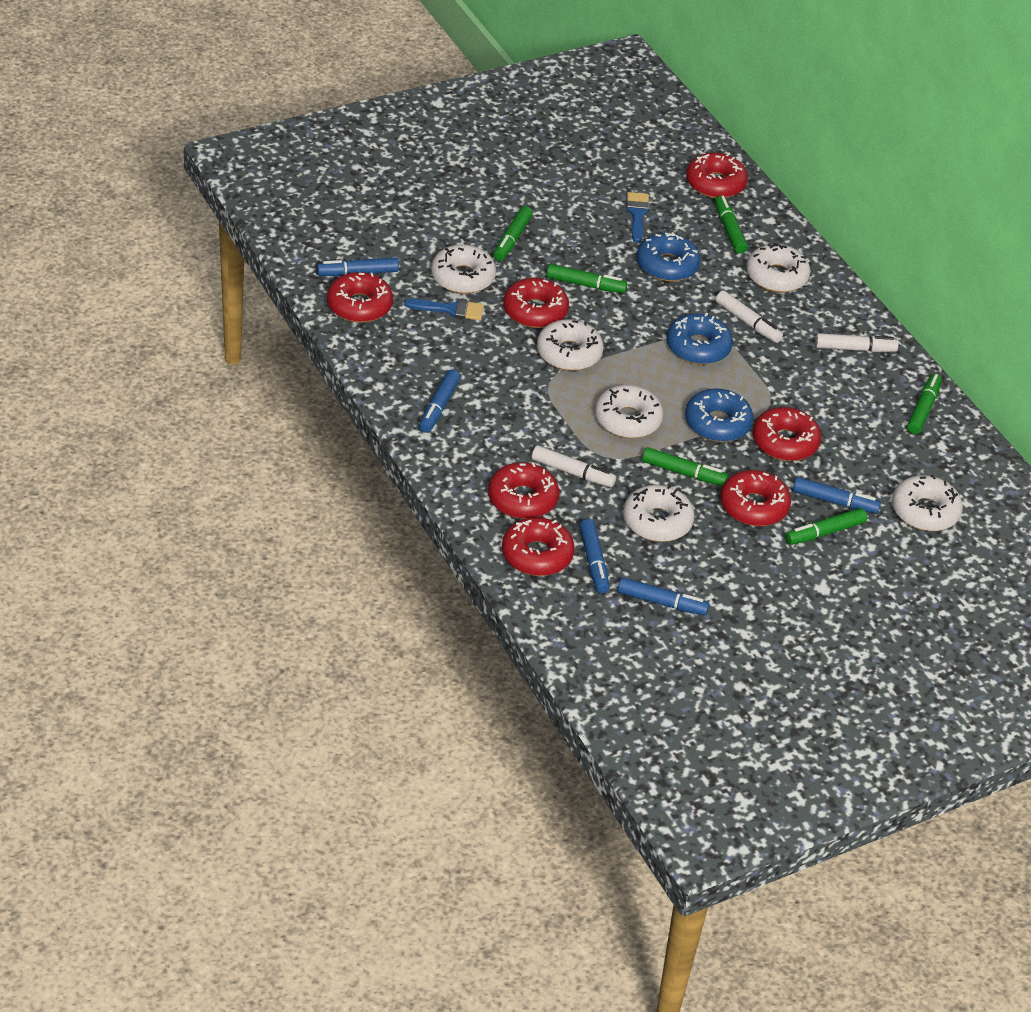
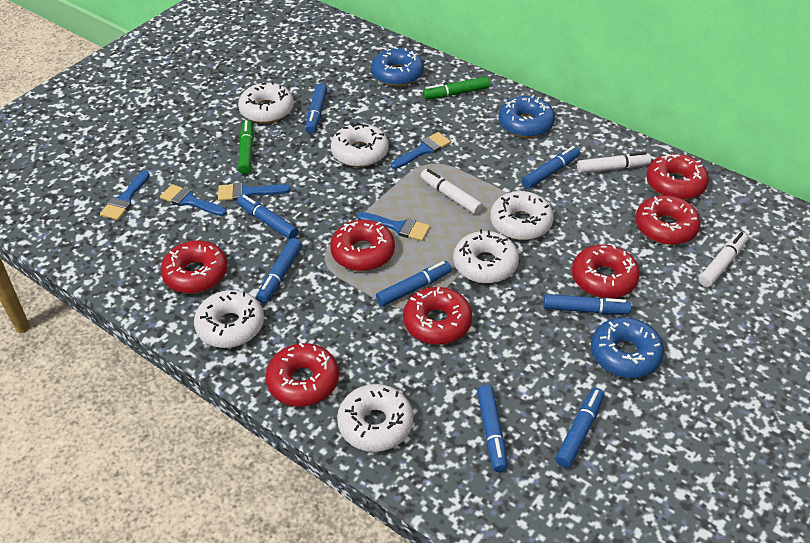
blue brush: 2 -> 5
blue marker: 5 -> 8
green marker: 6 -> 2

